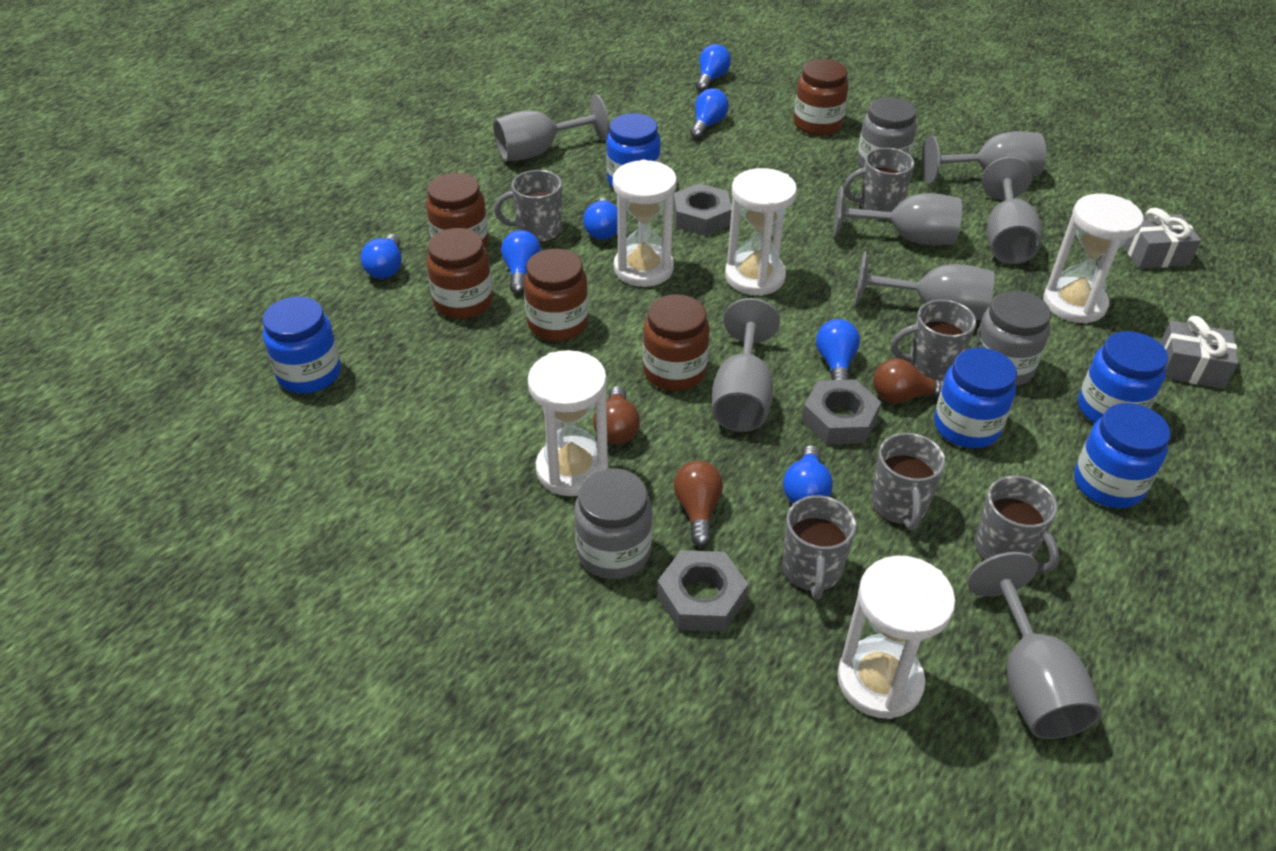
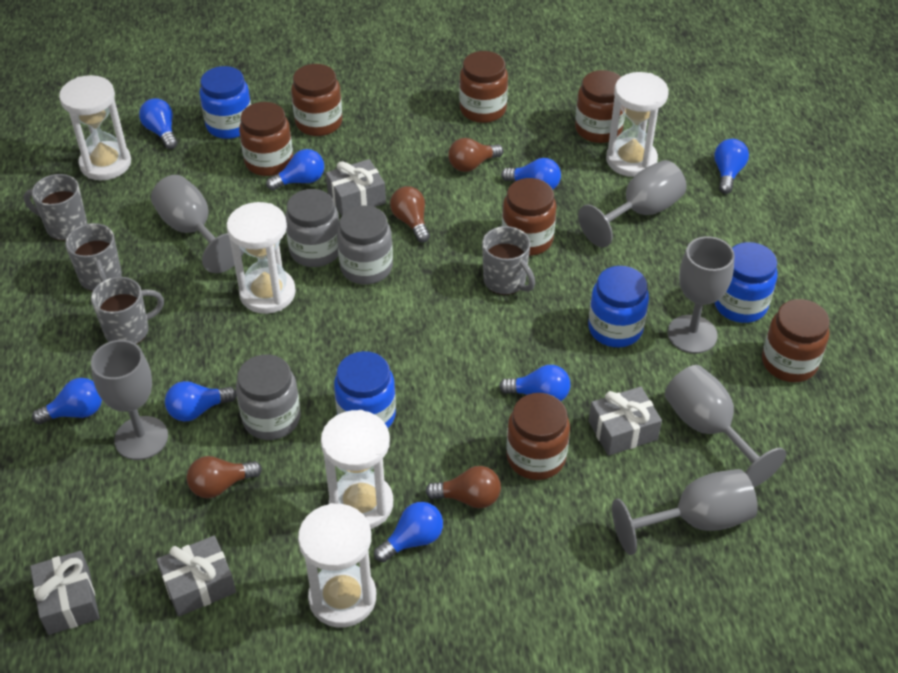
blue jar: 5 -> 4
blue light bulb: 7 -> 8
brown jar: 5 -> 7
brown light bulb: 3 -> 4
grey gift: 2 -> 4
grey goblet: 7 -> 6
grey mug: 6 -> 4
grey nut: 3 -> 0

